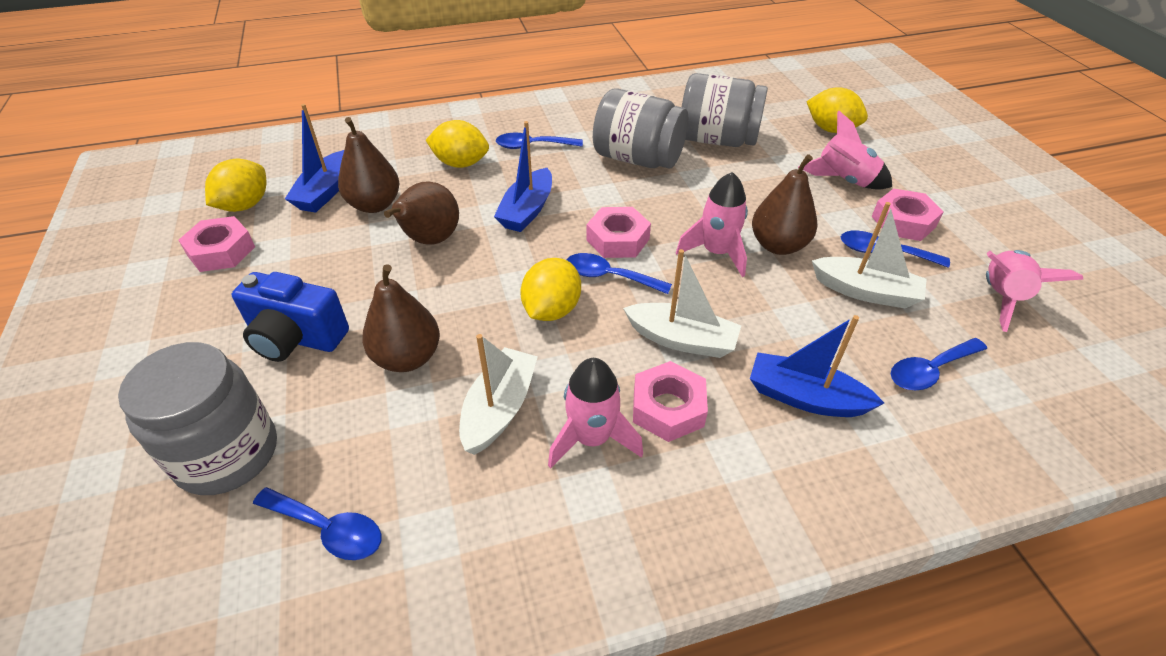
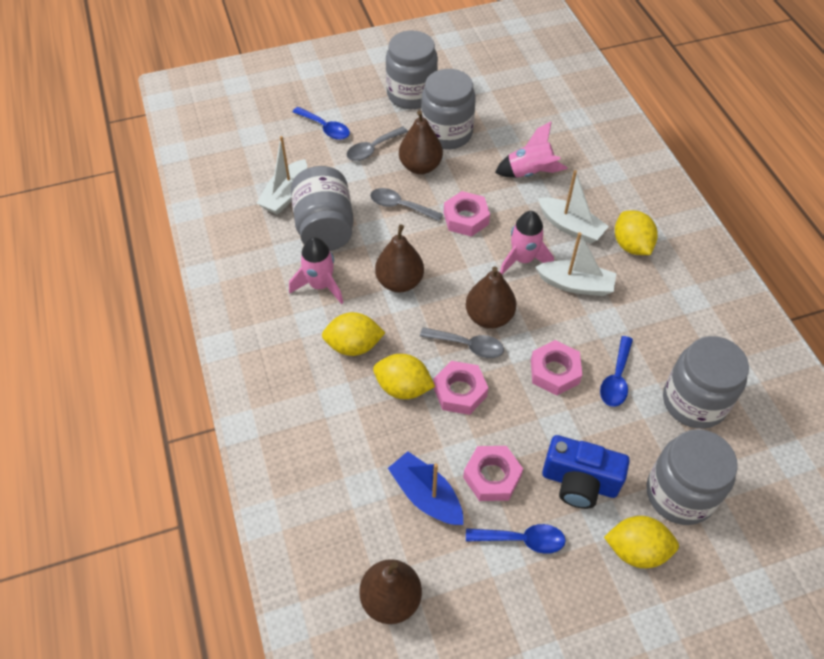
blue boat: 3 -> 1
blue spoon: 5 -> 3
grey jar: 3 -> 5
grey spoon: 0 -> 3
pink rocket: 4 -> 3

